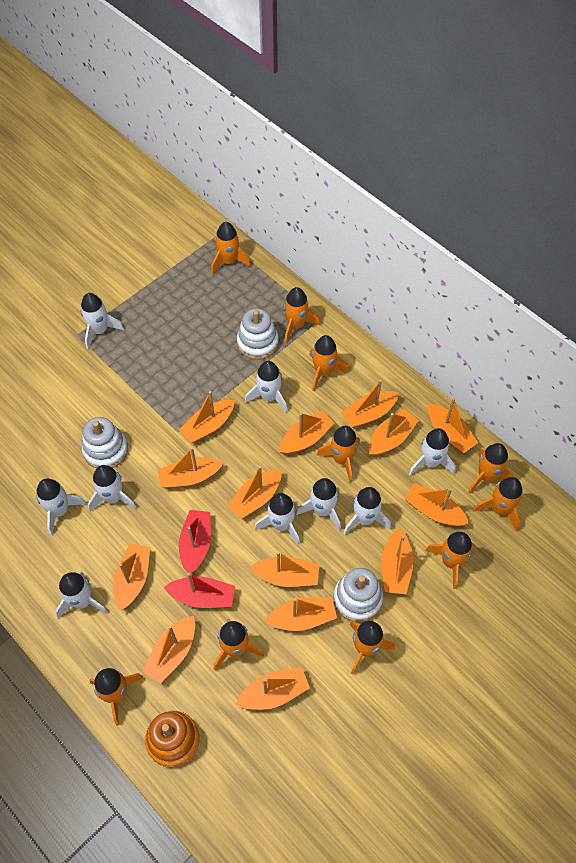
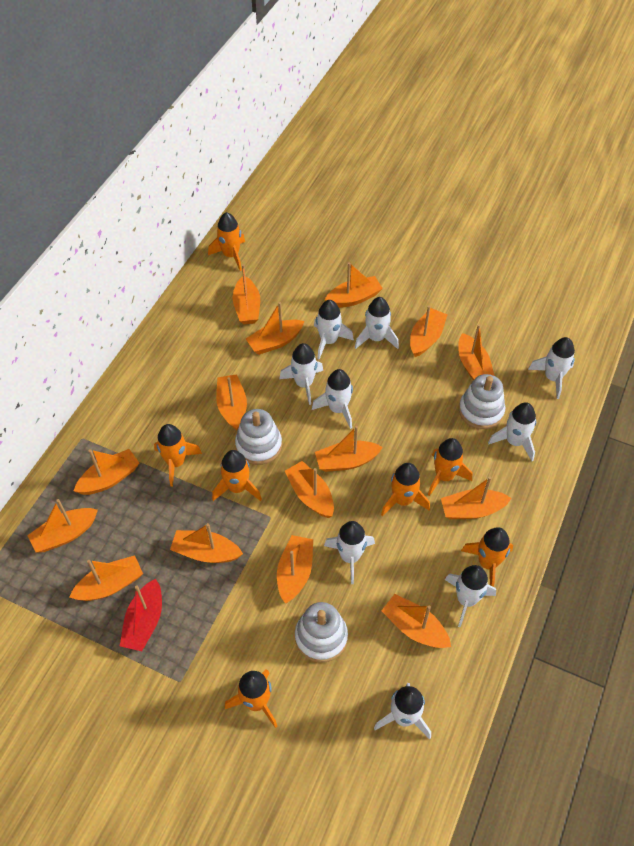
orange boat: 14 -> 15
orange rocket: 10 -> 7
orange stacking toy: 1 -> 0
red boat: 2 -> 1

